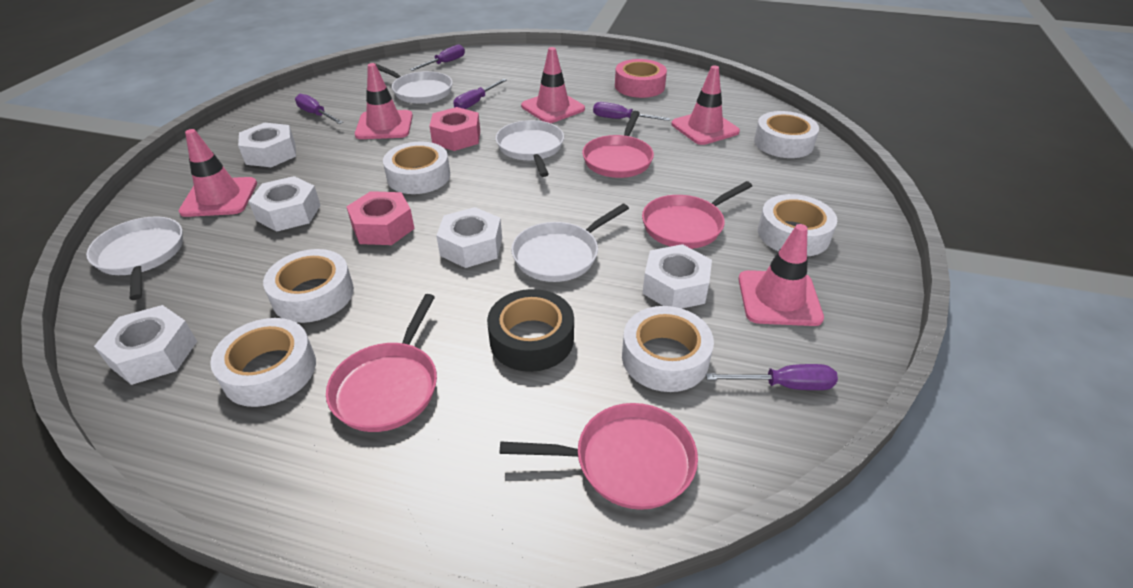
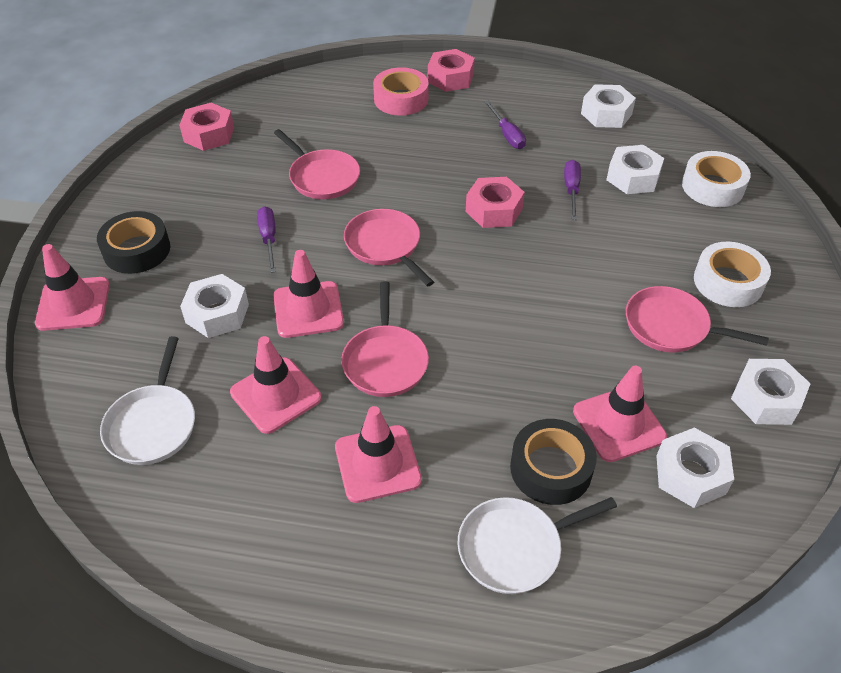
black tape: 1 -> 2
pink nut: 2 -> 3
purple screwdriver: 5 -> 3
white pan: 4 -> 2
white tape: 6 -> 2

